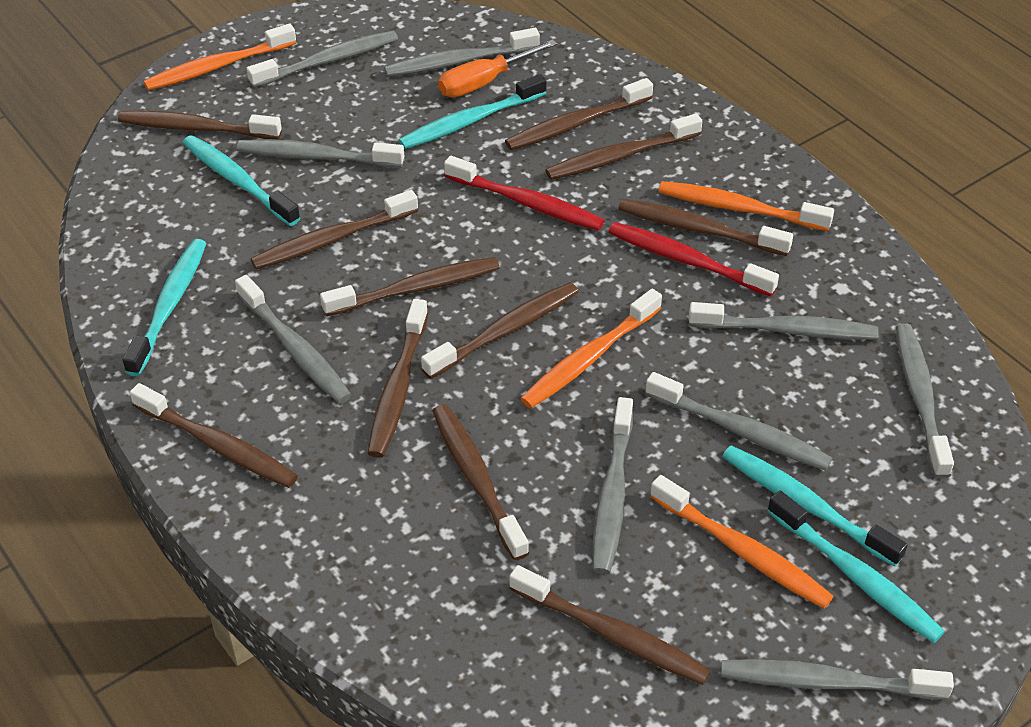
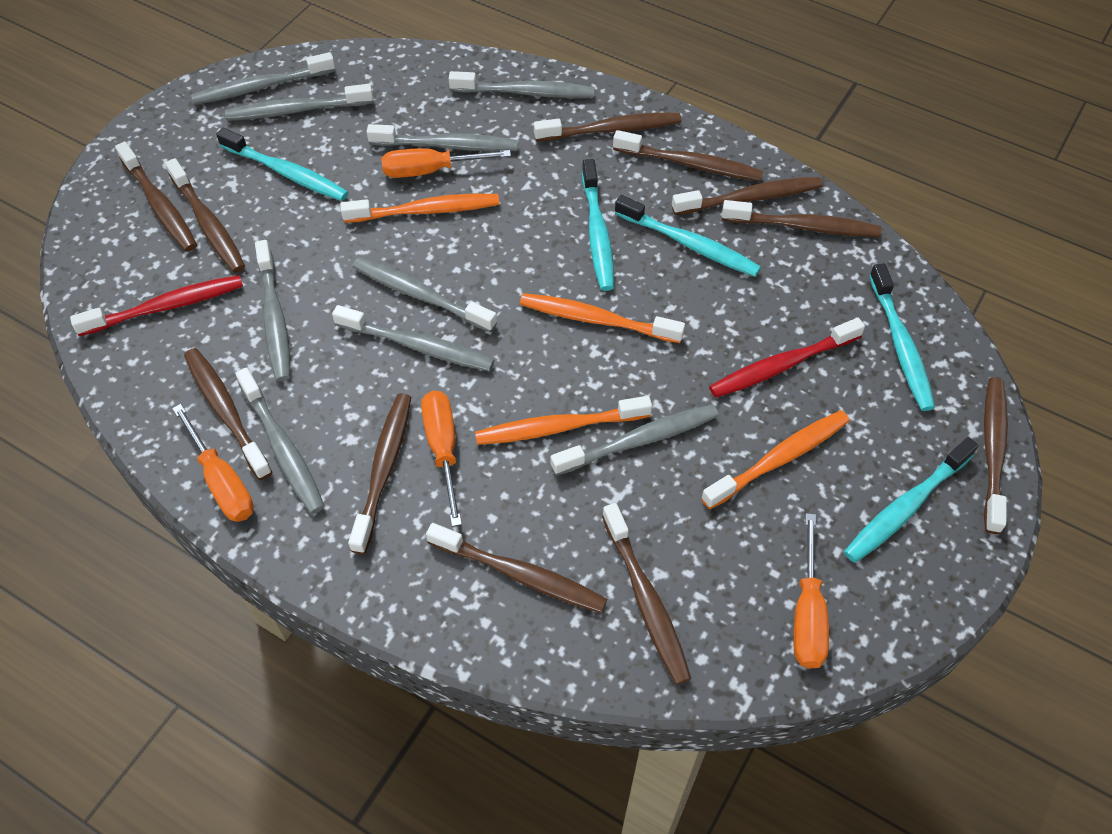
orange screwdriver: 1 -> 4

